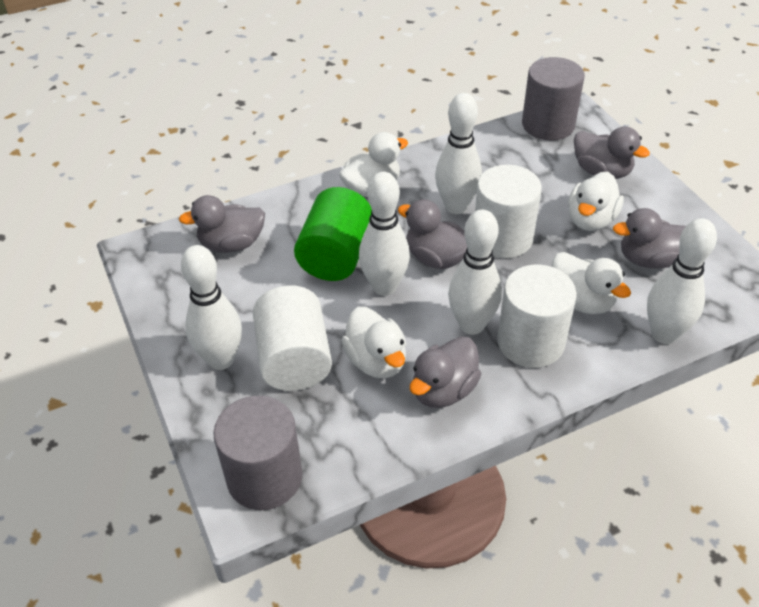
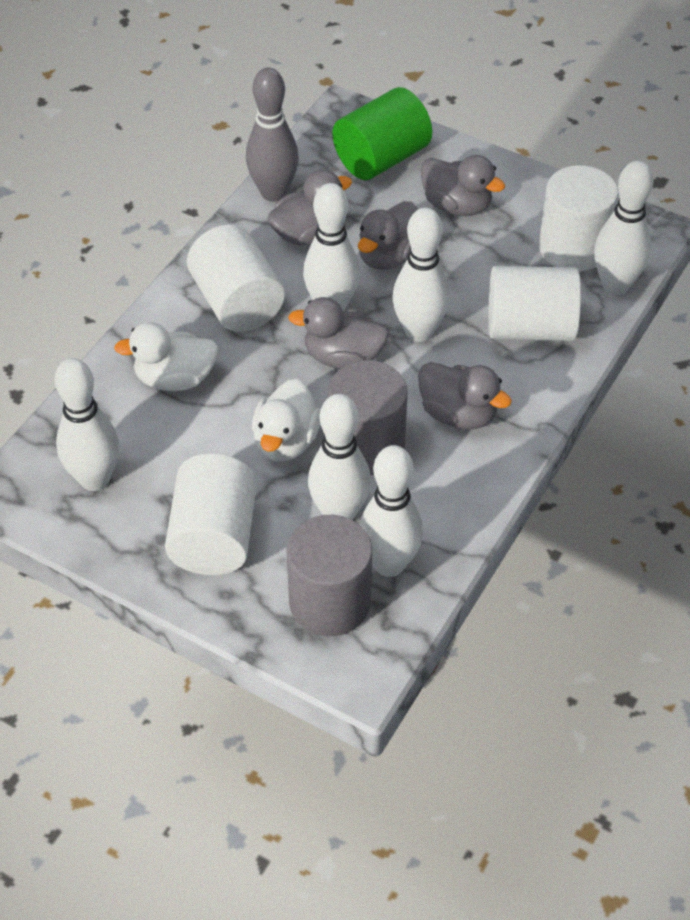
grey bowling pin: 0 -> 1
white bowling pin: 5 -> 6
white cylinder: 3 -> 4
white duck: 4 -> 2

